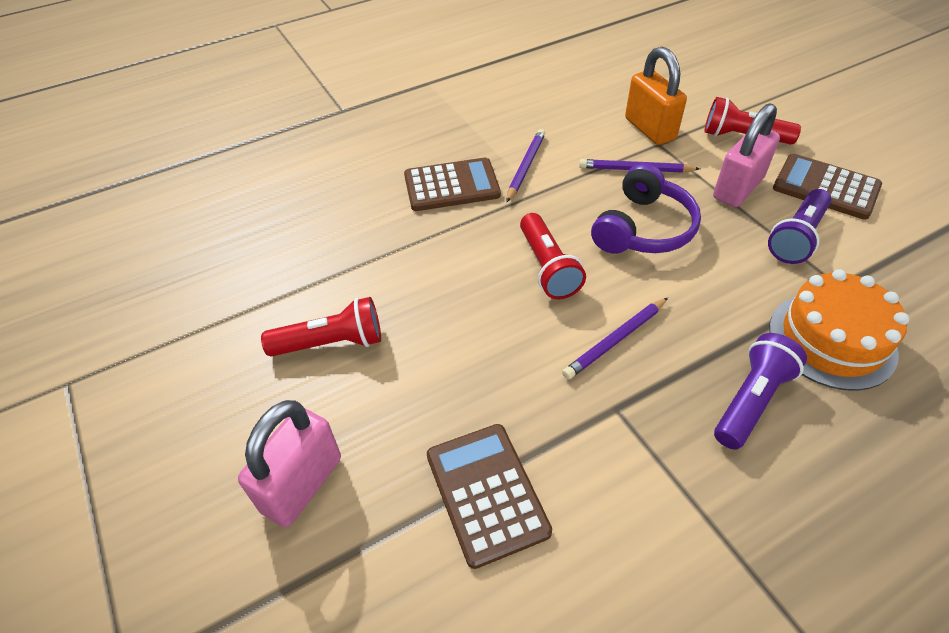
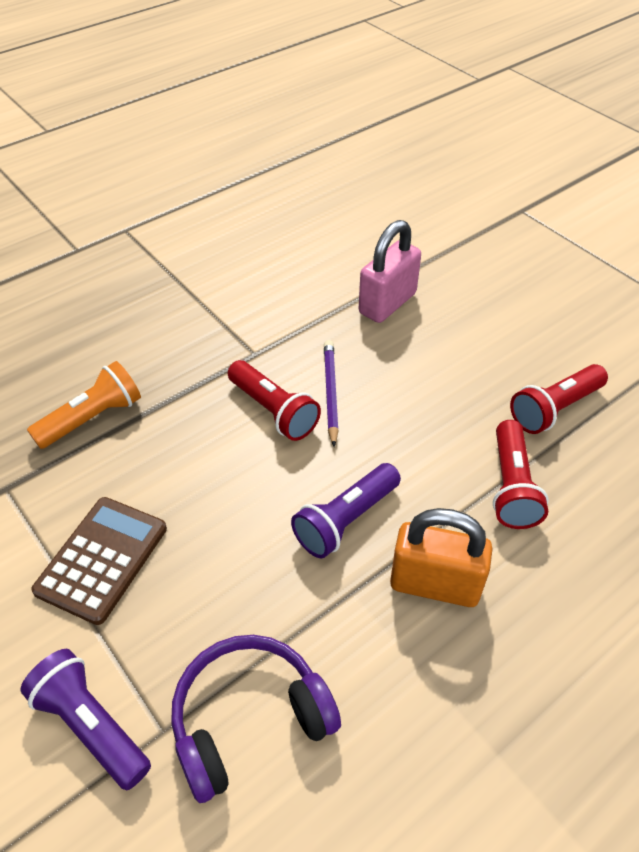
brown calculator: 3 -> 1
orange cake: 1 -> 0
orange flashlight: 0 -> 1
pink padlock: 2 -> 1
purple pencil: 3 -> 1

